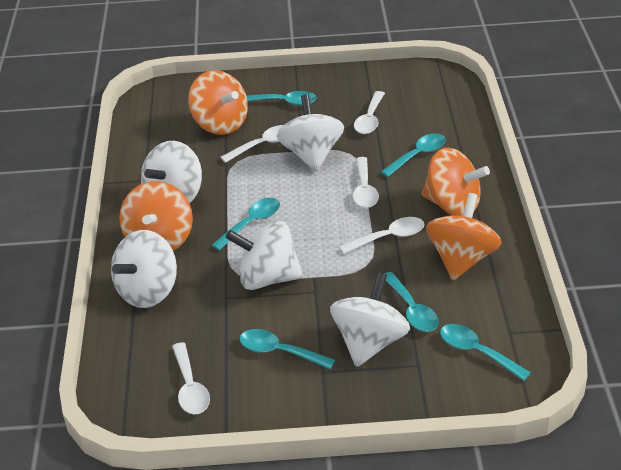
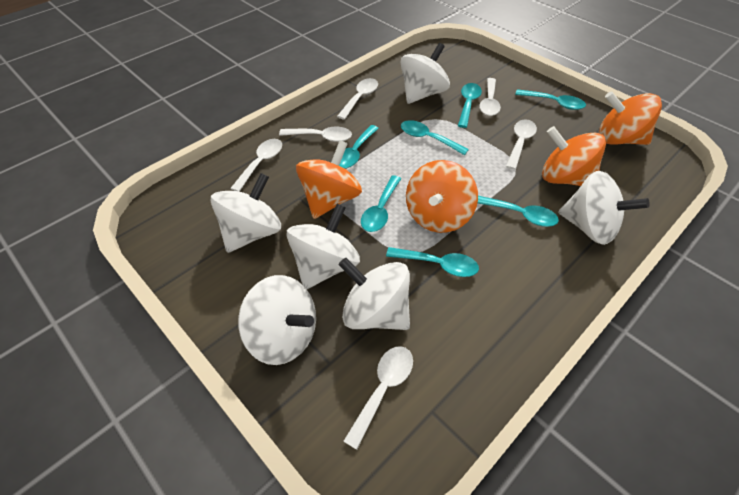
turquoise spoon: 6 -> 7
white spinning top: 5 -> 6
white spoon: 5 -> 6

